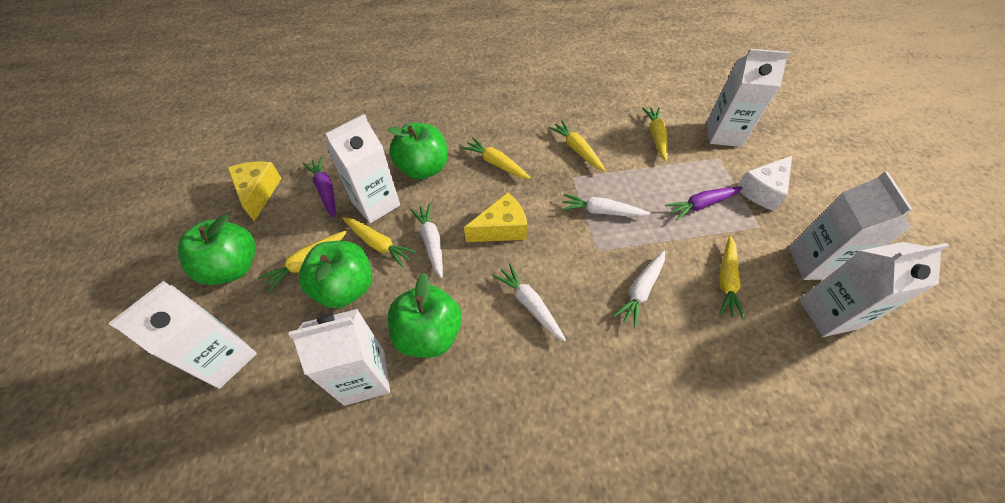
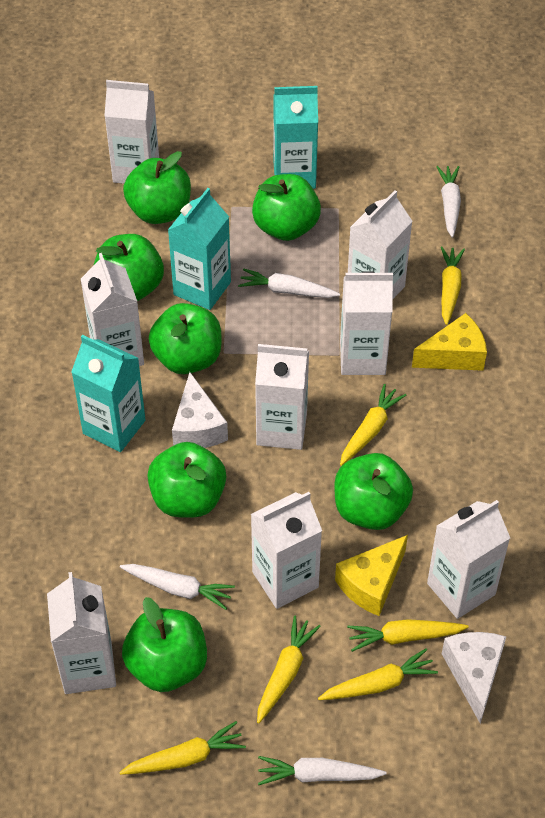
green apple: 4 -> 7
purple carrot: 2 -> 0
turquoise carton: 0 -> 3
white carton: 6 -> 8
white cheese: 1 -> 2

